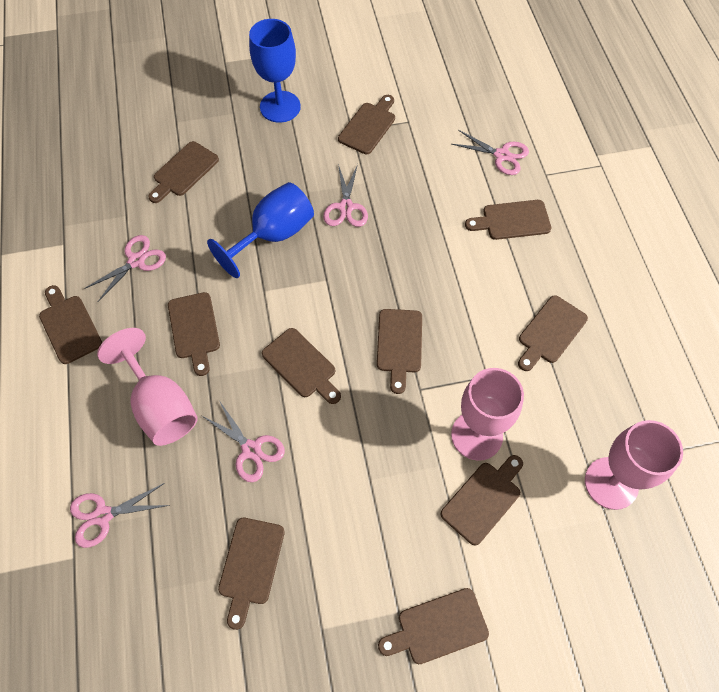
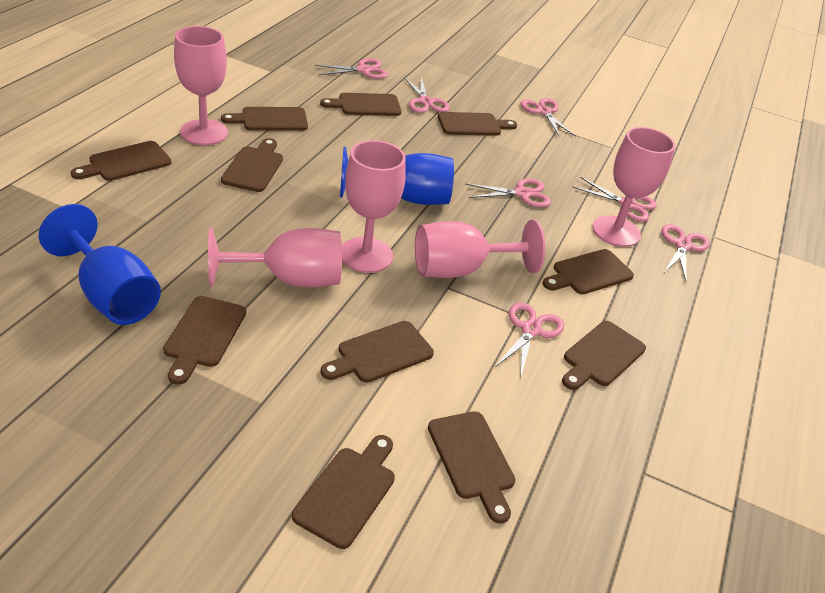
pink goblet: 3 -> 5
pink scissors: 5 -> 7

